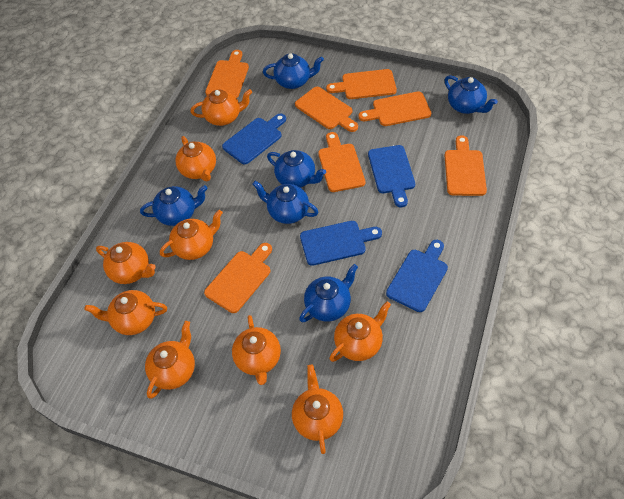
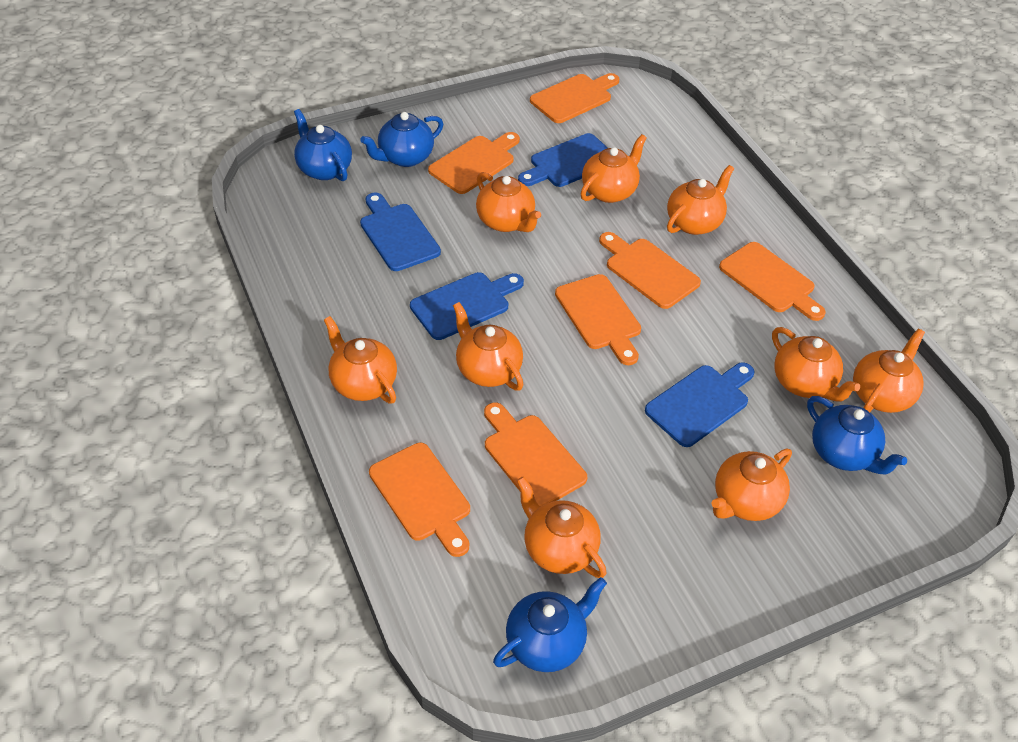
blue teapot: 6 -> 4

